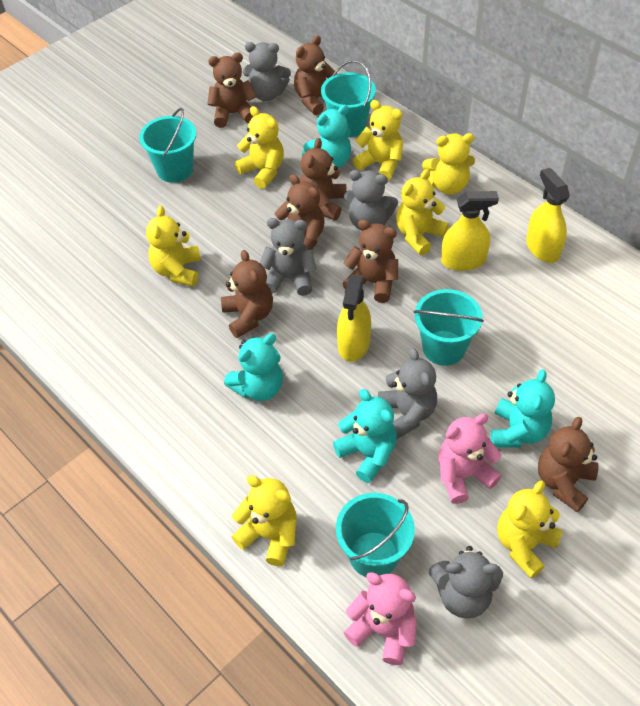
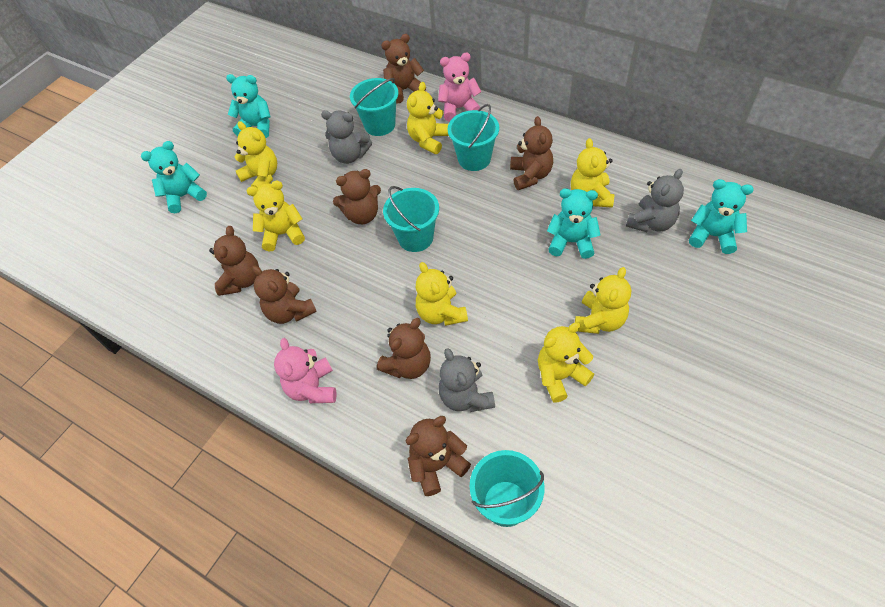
grey teddy bear: 5 -> 3
yellow spray bottle: 3 -> 0

